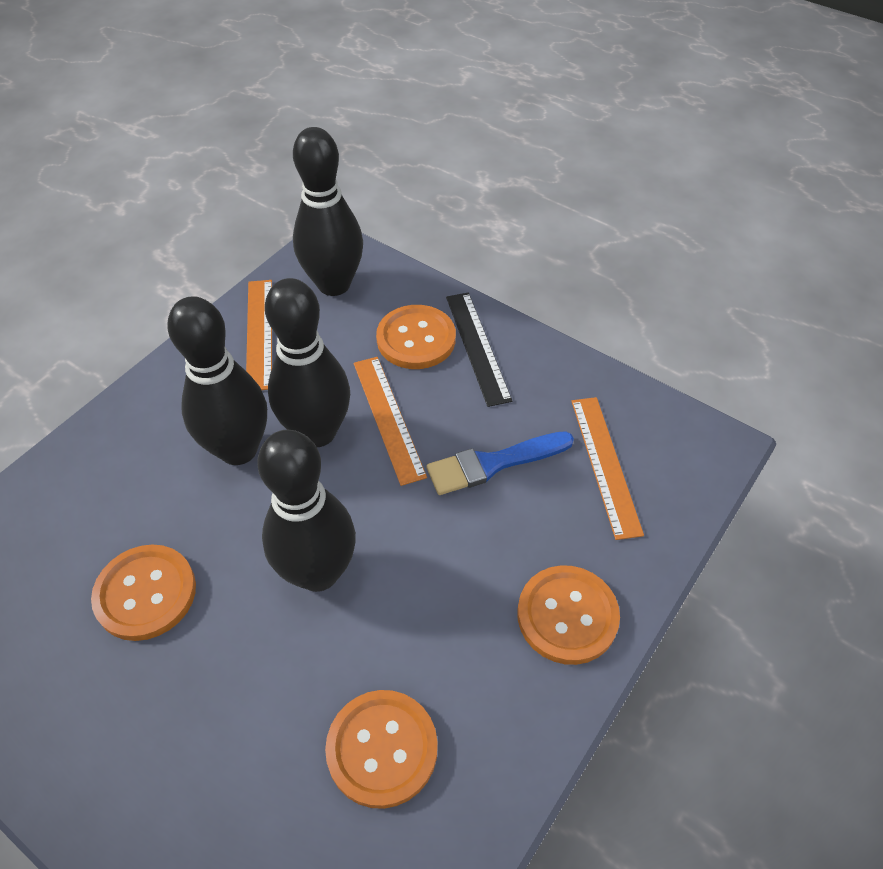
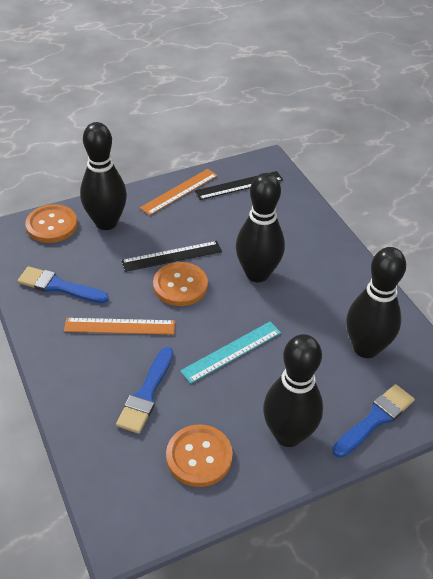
black ruler: 1 -> 2
blue brush: 1 -> 3
orange button: 4 -> 3
orange ruler: 3 -> 2
turquoise ruler: 0 -> 1

